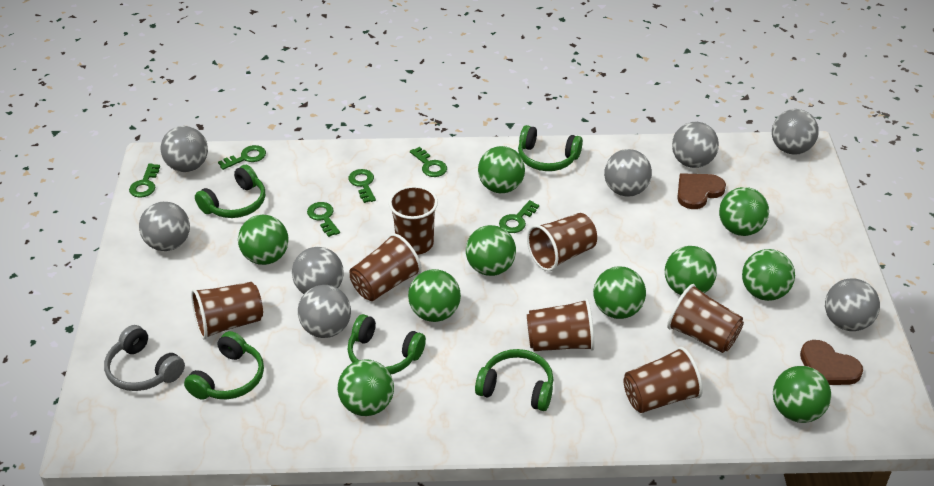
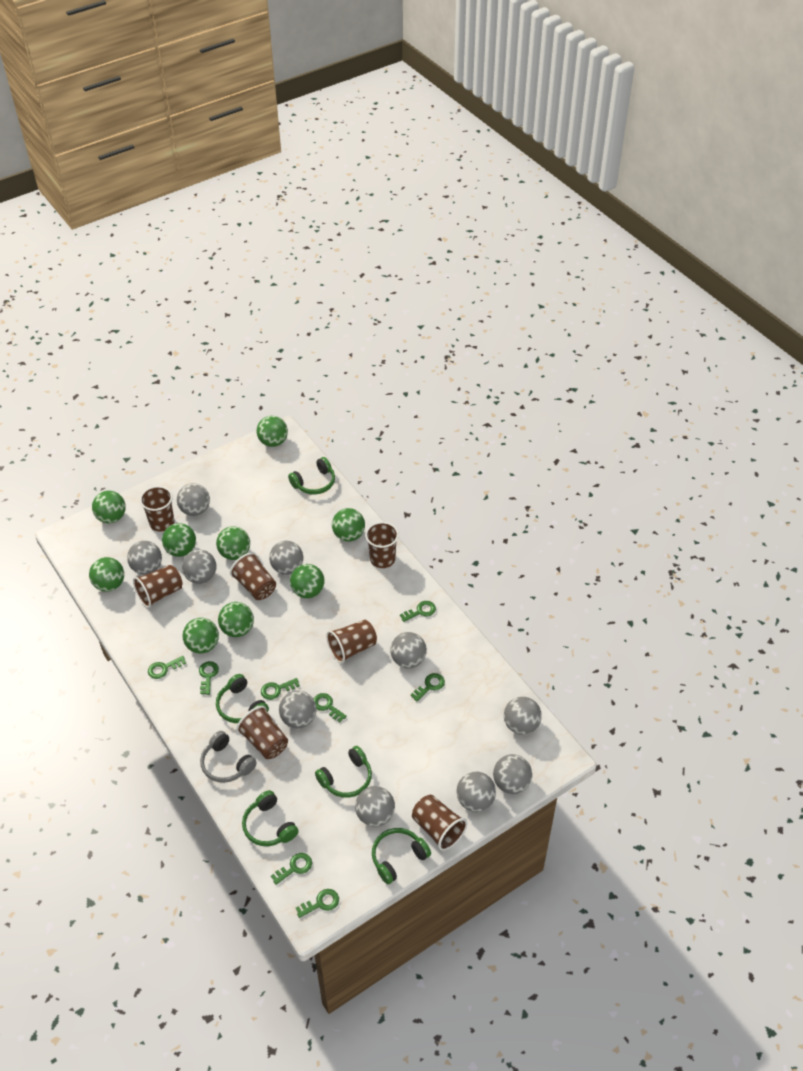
brown heart: 2 -> 0
green ball: 10 -> 9
green key: 6 -> 8
grey ball: 8 -> 10

